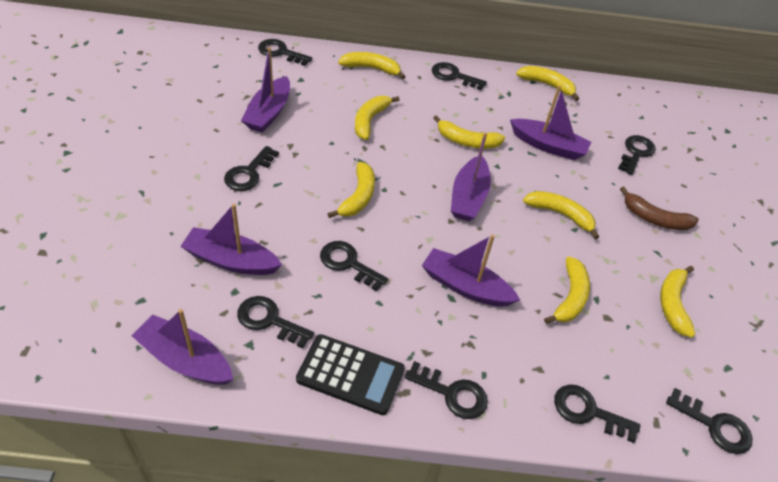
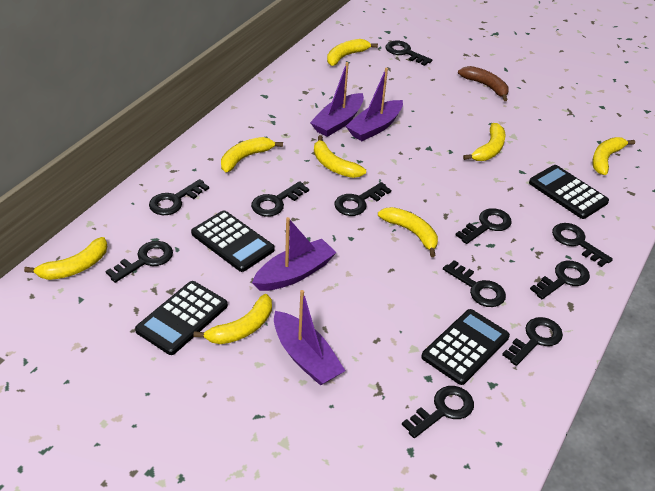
black calculator: 1 -> 4
black key: 9 -> 11
purple boat: 6 -> 4

